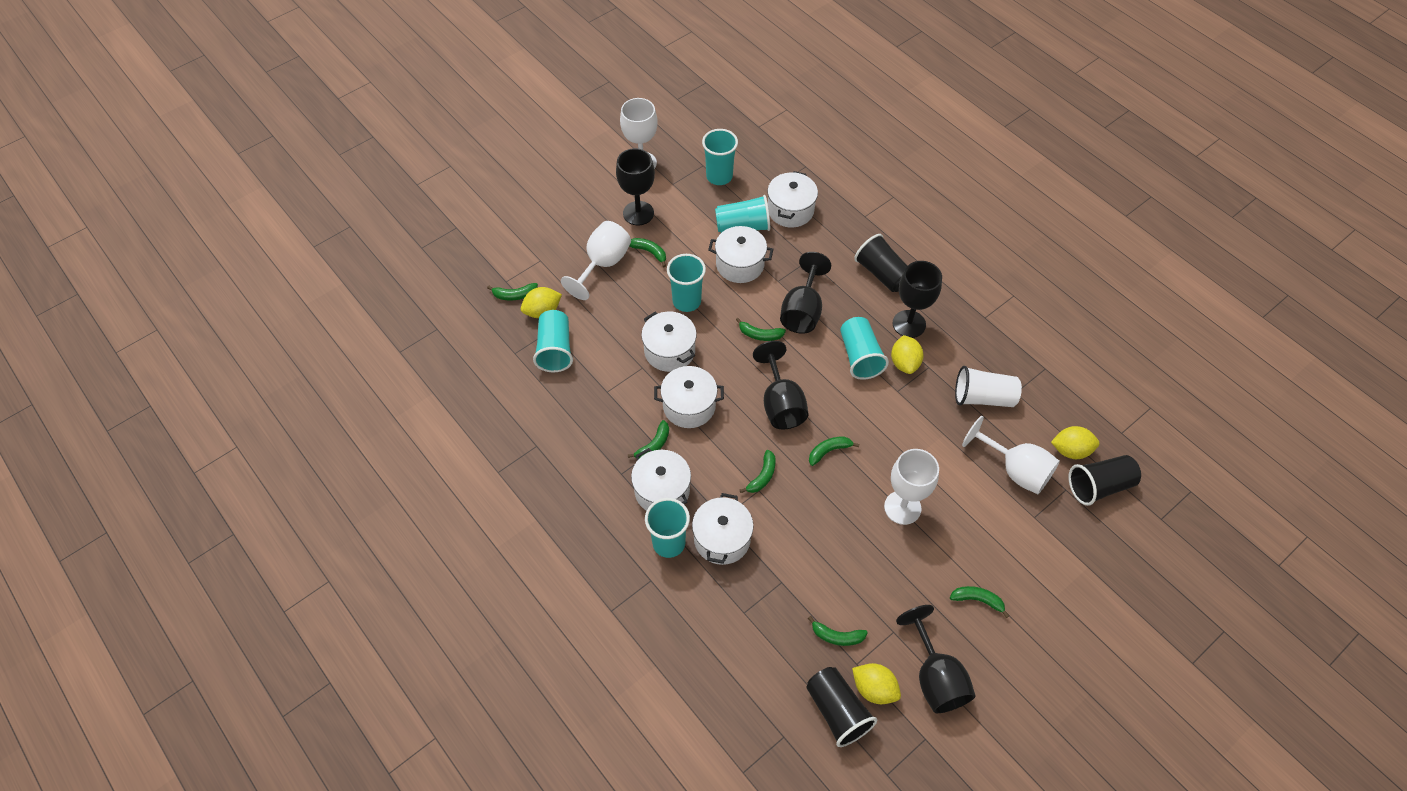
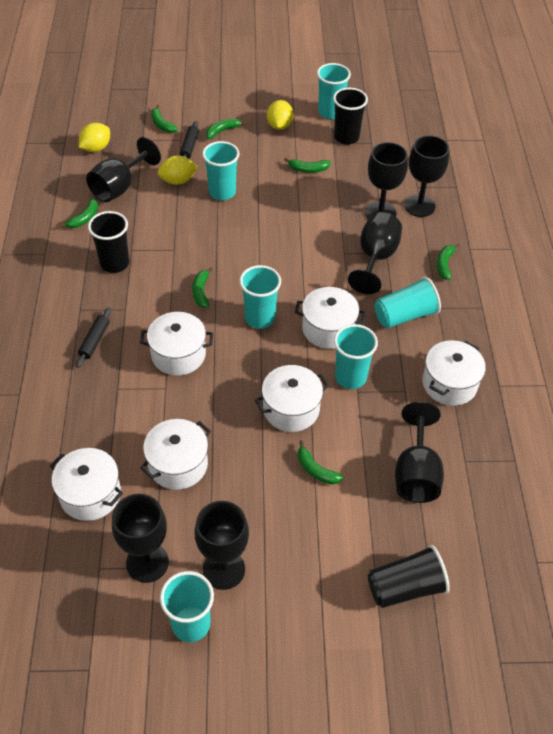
black goblet: 5 -> 7
black rolling pin: 0 -> 2
green banana: 8 -> 7
white cup: 1 -> 0
white goblet: 4 -> 0
yellow lemon: 4 -> 3

